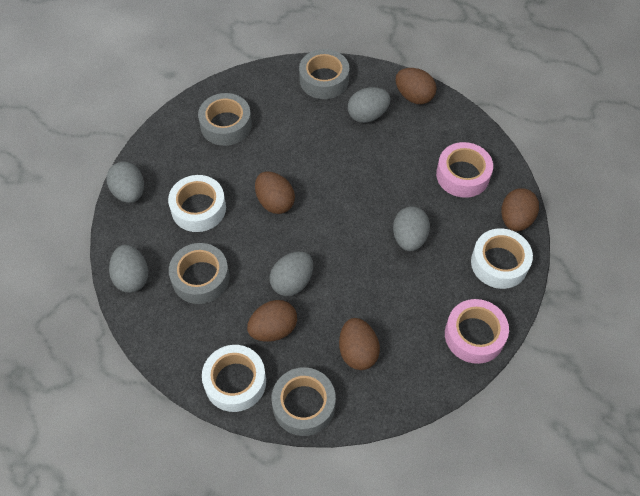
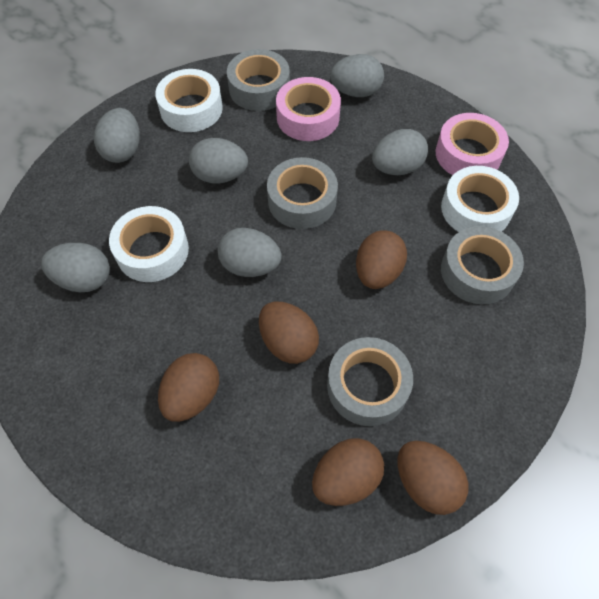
grey egg: 5 -> 6

